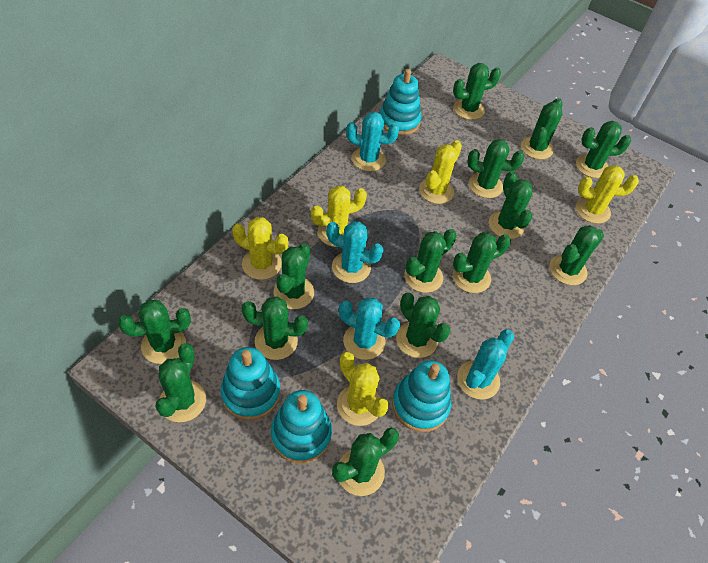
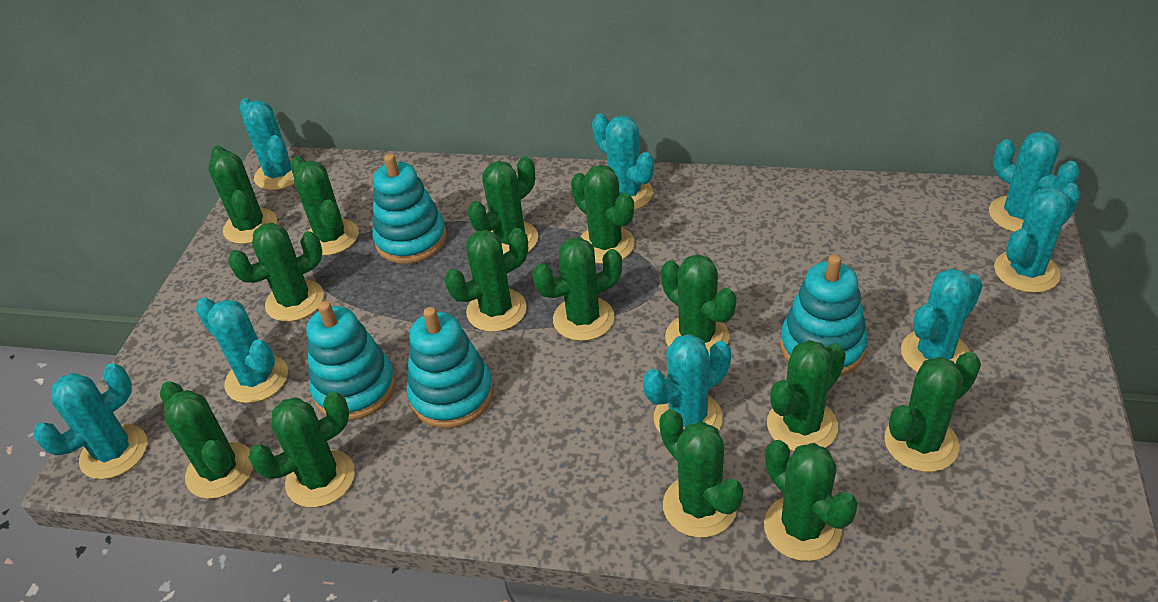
turquoise cactus: 4 -> 8
yellow cactus: 5 -> 0

